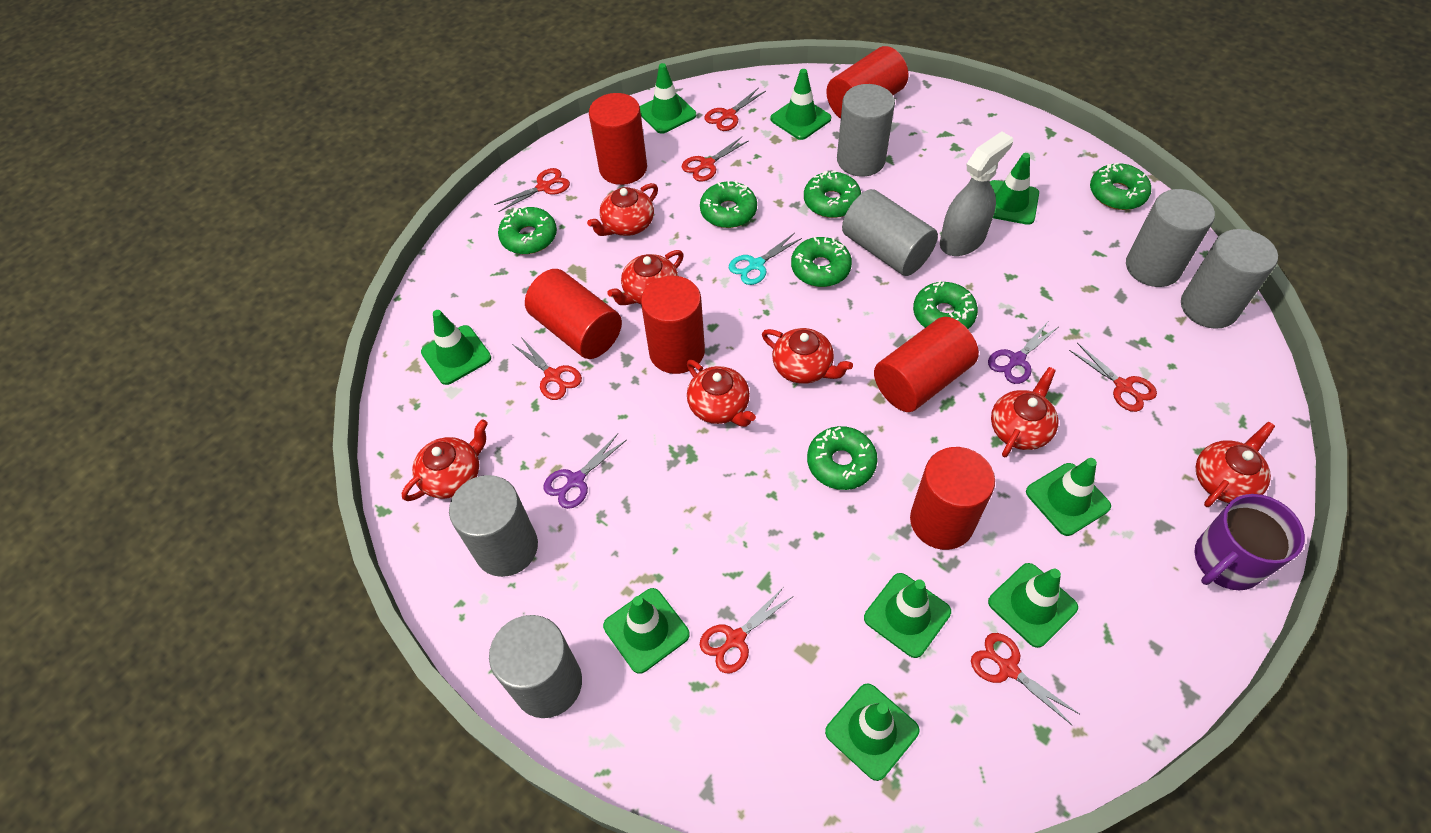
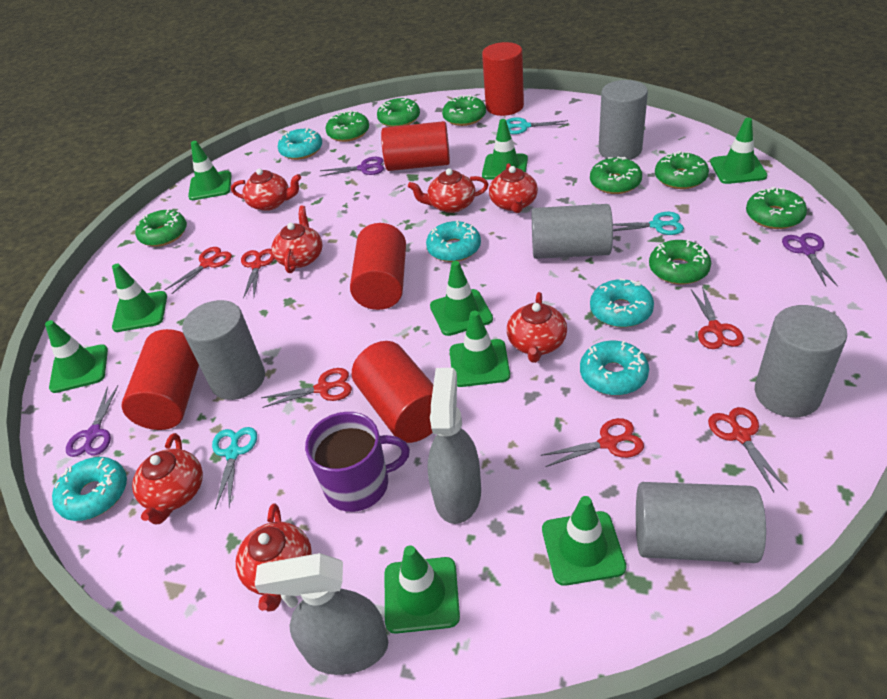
green donut: 7 -> 8
grey cylinder: 6 -> 5
grey spray bottle: 1 -> 2
purple scissors: 2 -> 3
red cylinder: 6 -> 5
red scissors: 7 -> 6
turquoise donut: 0 -> 5
turquoise scissors: 1 -> 3

